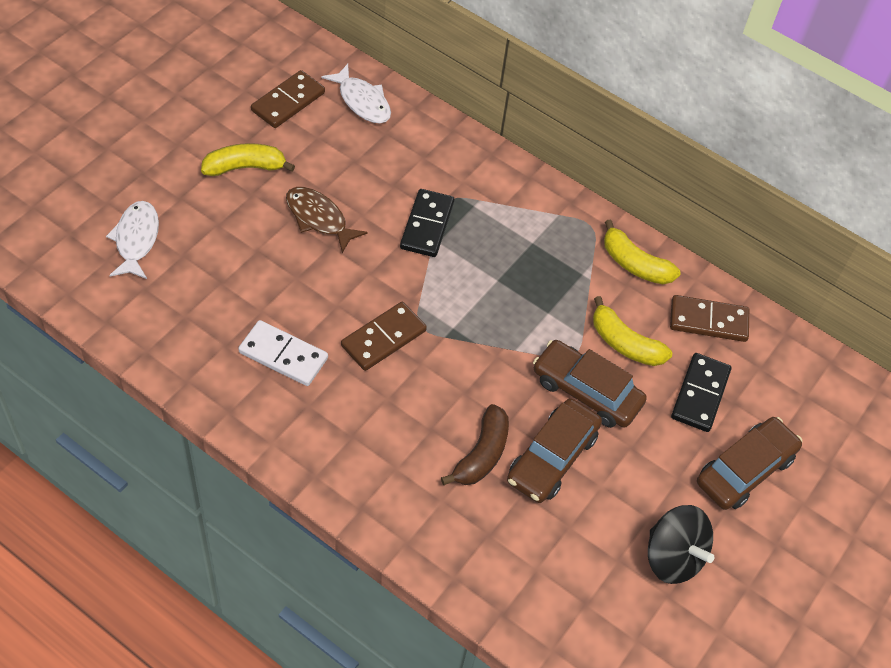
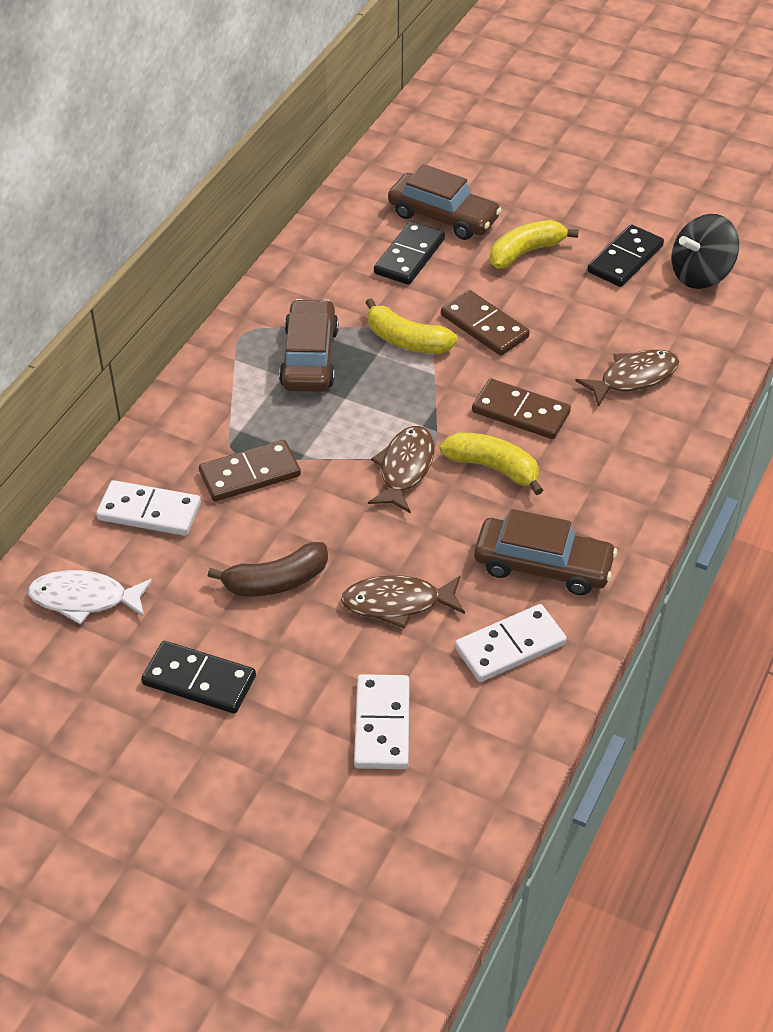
black domino: 2 -> 3
brown fish: 1 -> 3
white domino: 1 -> 3
white fish: 2 -> 1

